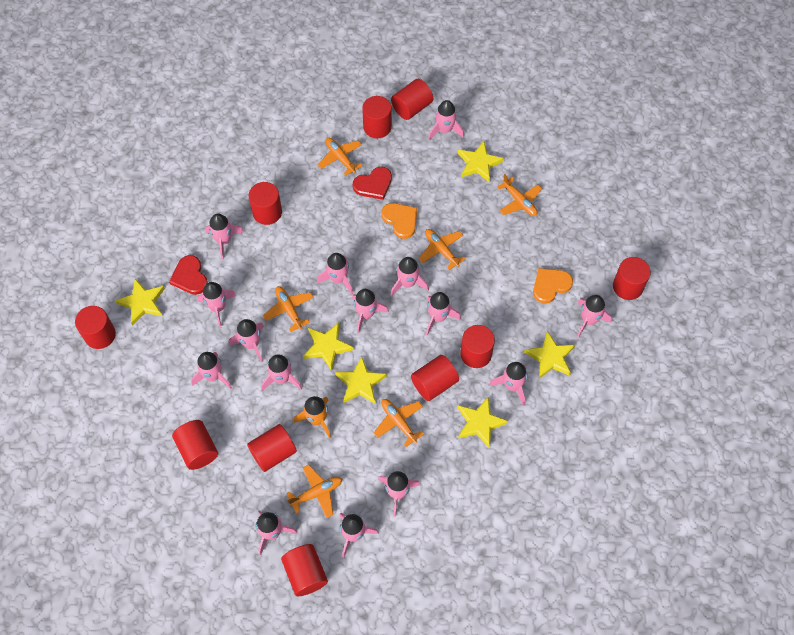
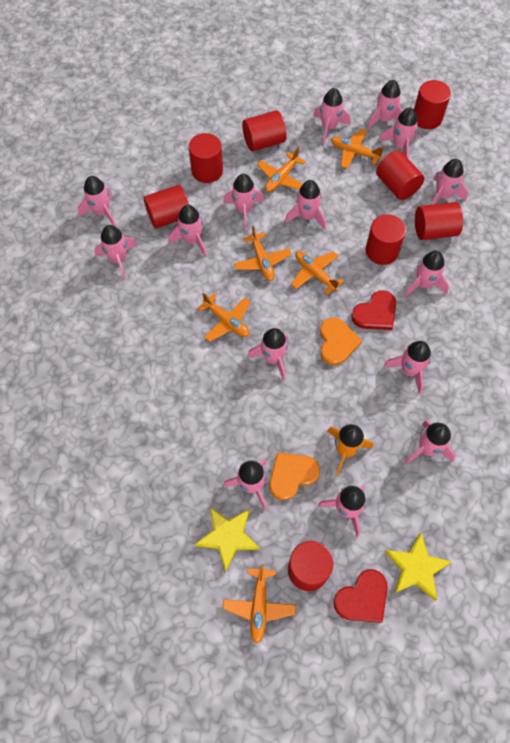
red cylinder: 10 -> 8
yellow star: 6 -> 2

